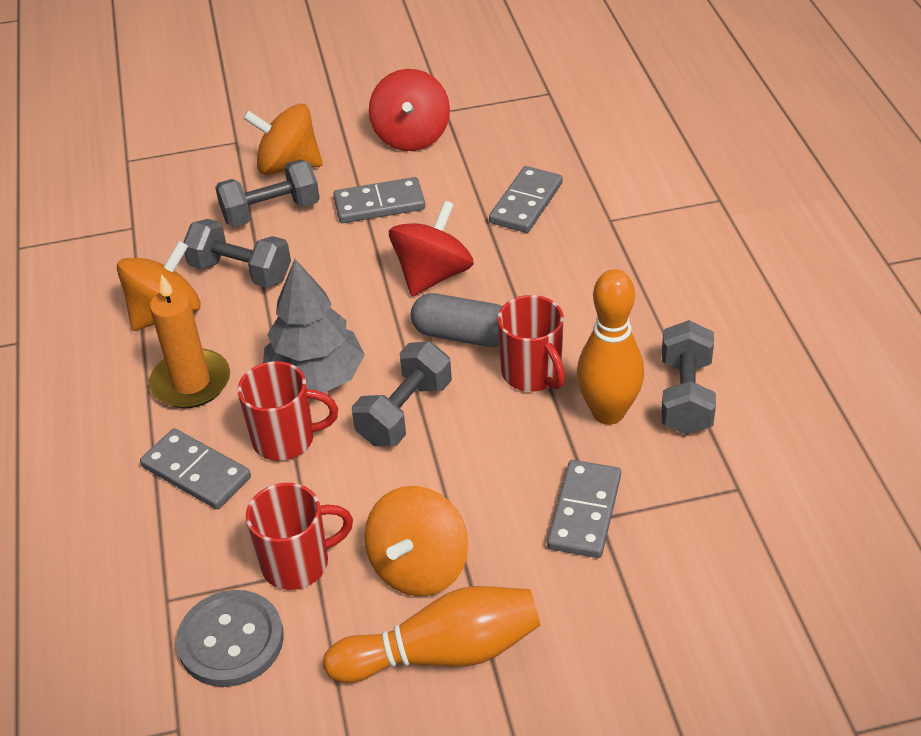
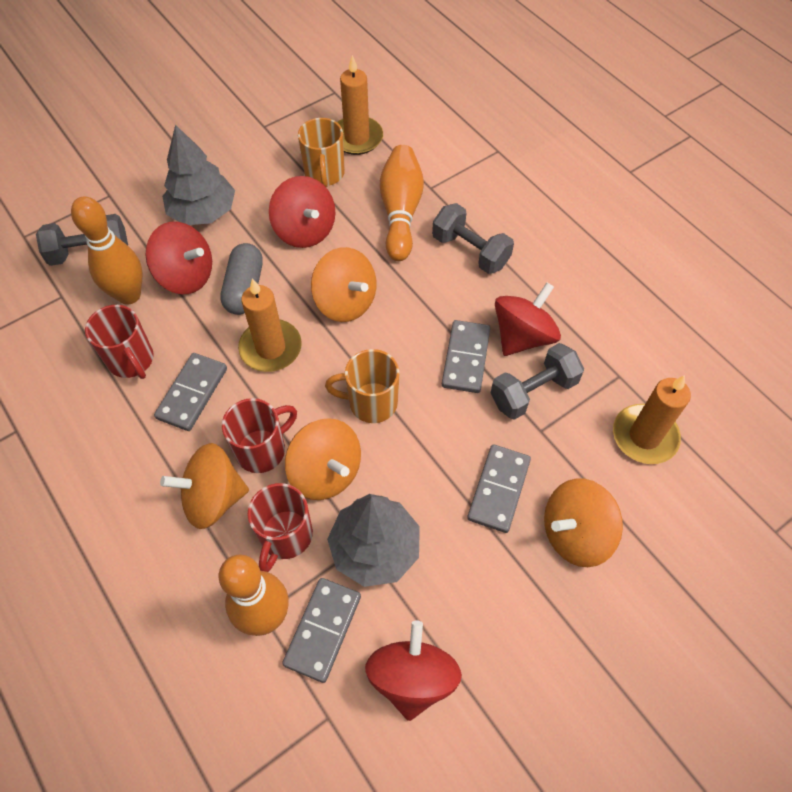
grey button: 1 -> 0
grey dumbbell: 4 -> 3
grey tree: 1 -> 2
orange bowling pin: 2 -> 3
orange candle: 1 -> 3
orange mug: 0 -> 2
orange spinning top: 3 -> 4
red spinning top: 2 -> 4

